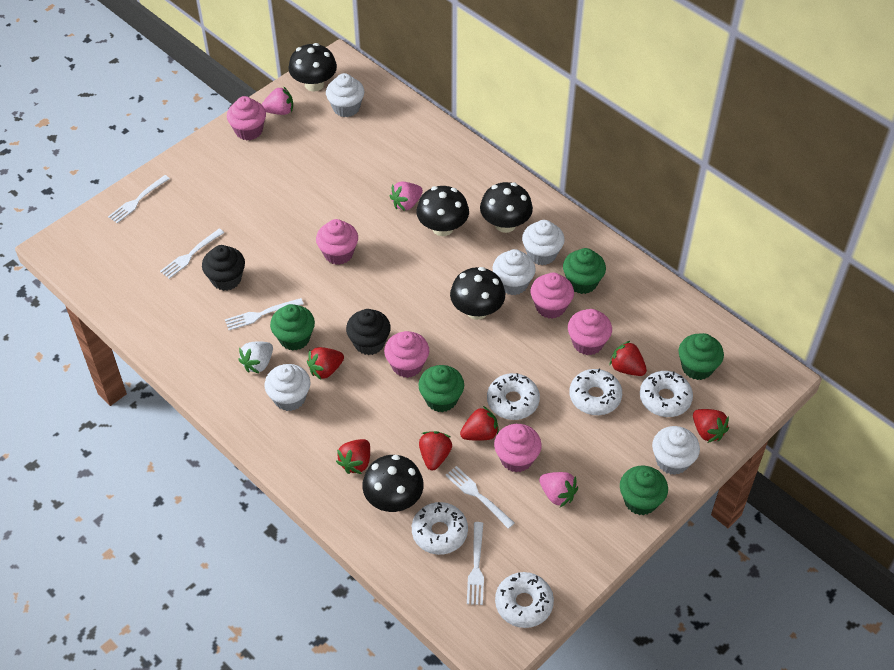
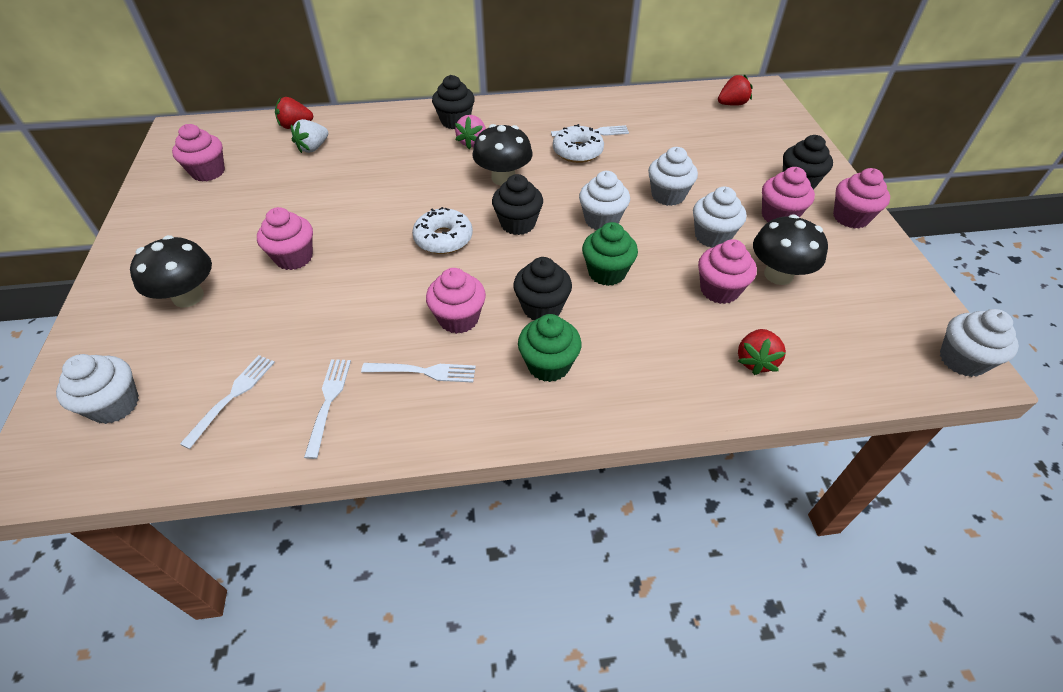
black cupcake: 2 -> 4
black mushroom: 5 -> 3
green cupcake: 5 -> 2
pink strawberry: 3 -> 1
red strawberry: 6 -> 3
white donut: 5 -> 2
white fork: 5 -> 4

